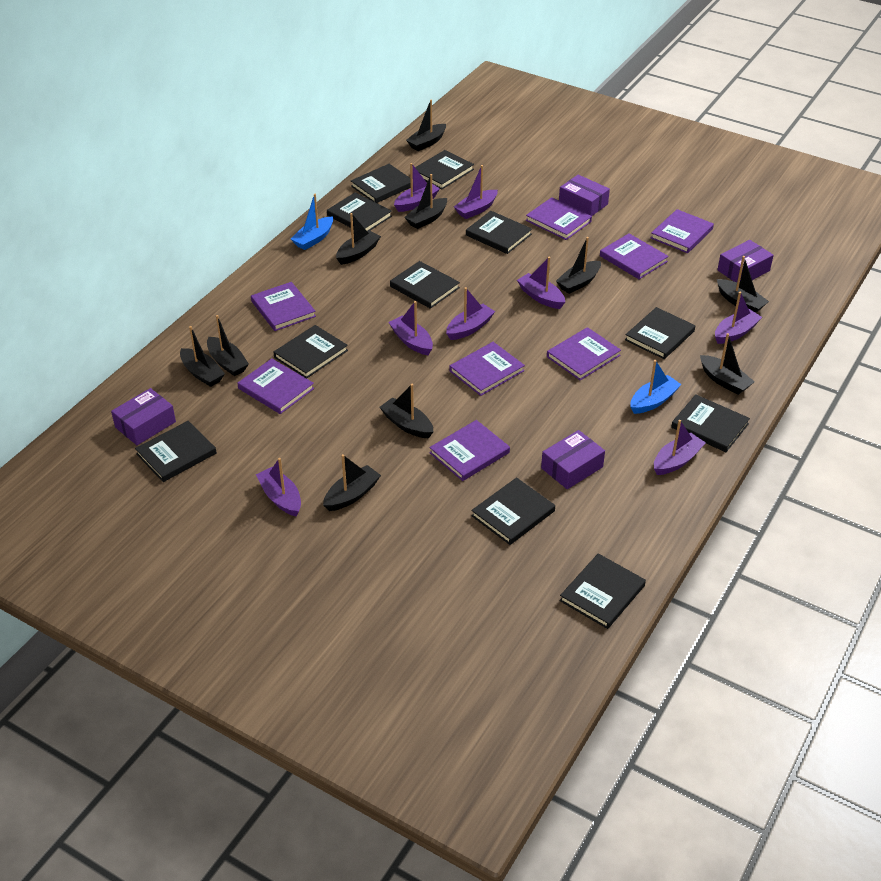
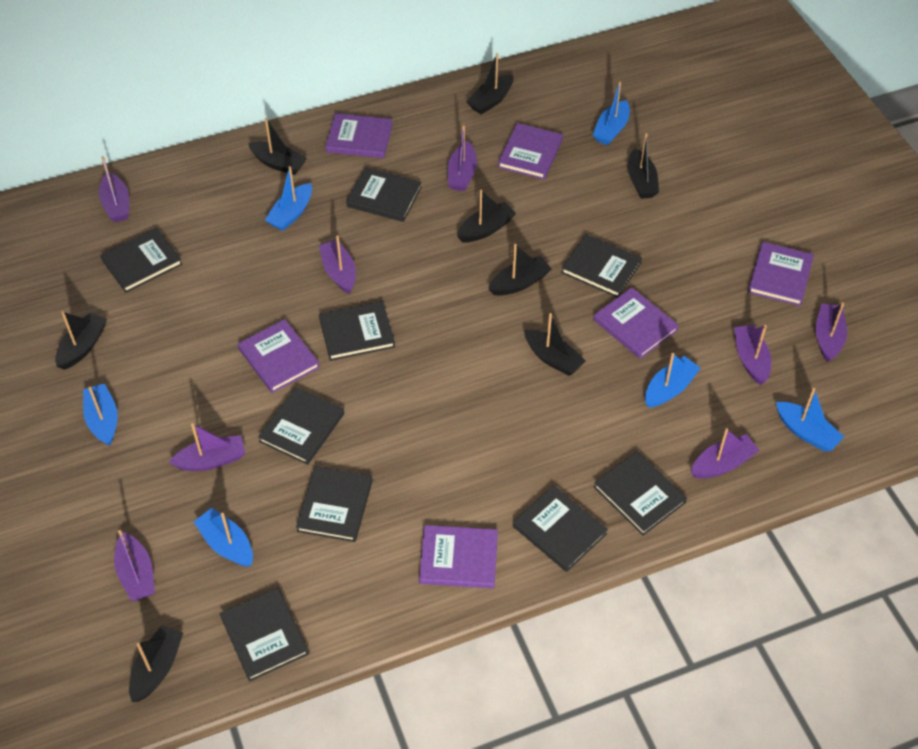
black boat: 10 -> 8
black book: 11 -> 9
blue boat: 2 -> 6
purple book: 8 -> 6
purple box: 4 -> 0

